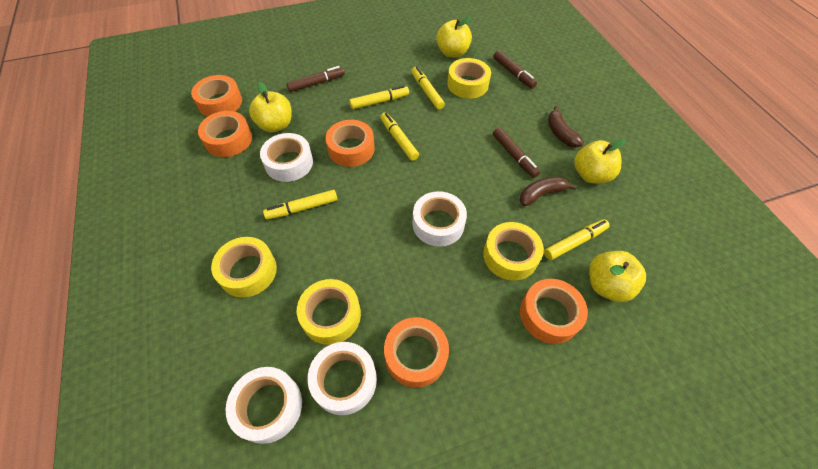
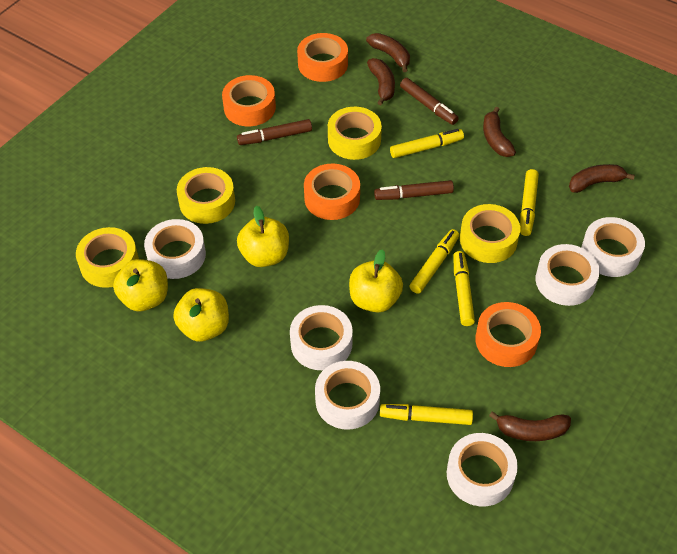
brown banana: 2 -> 5
orange tape: 5 -> 4
white tape: 4 -> 6

